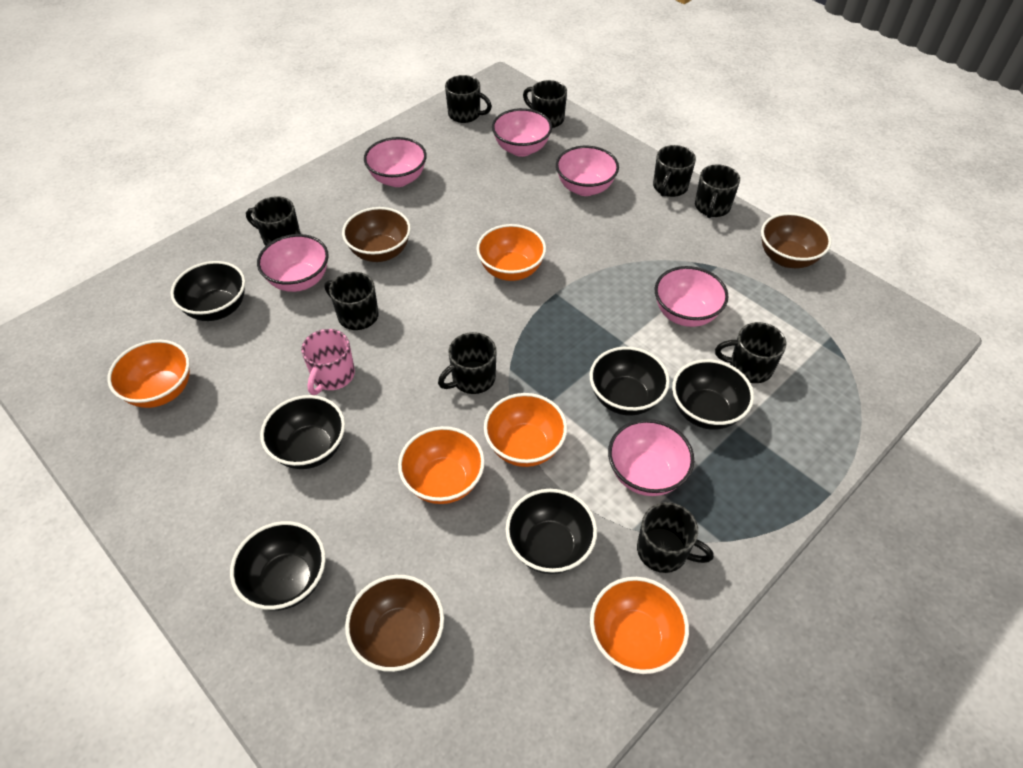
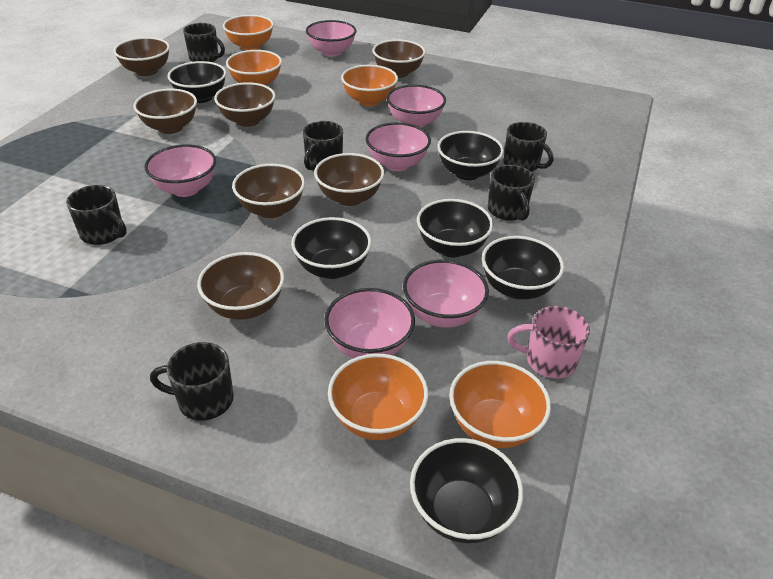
black mug: 9 -> 6
brown bowl: 3 -> 7

